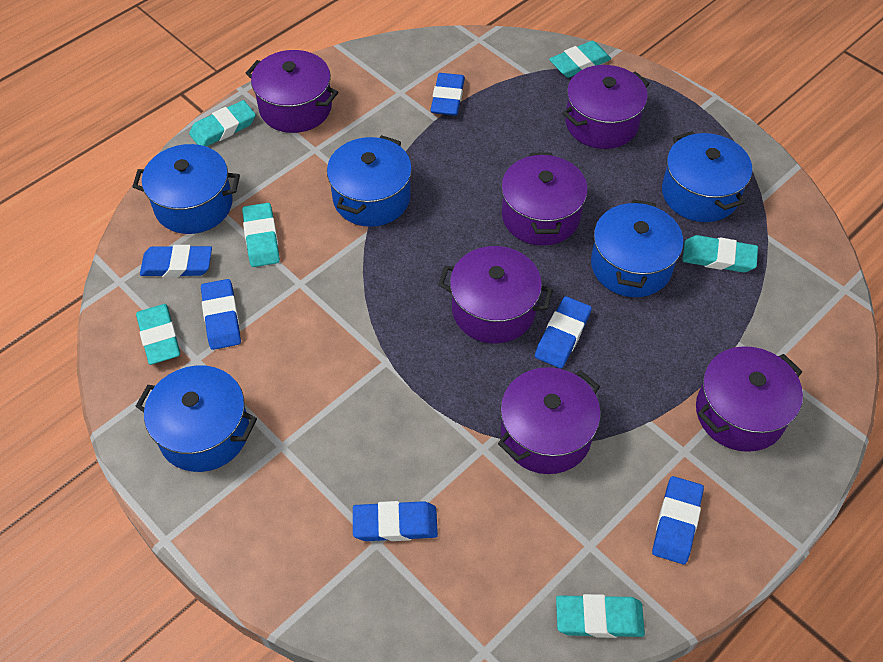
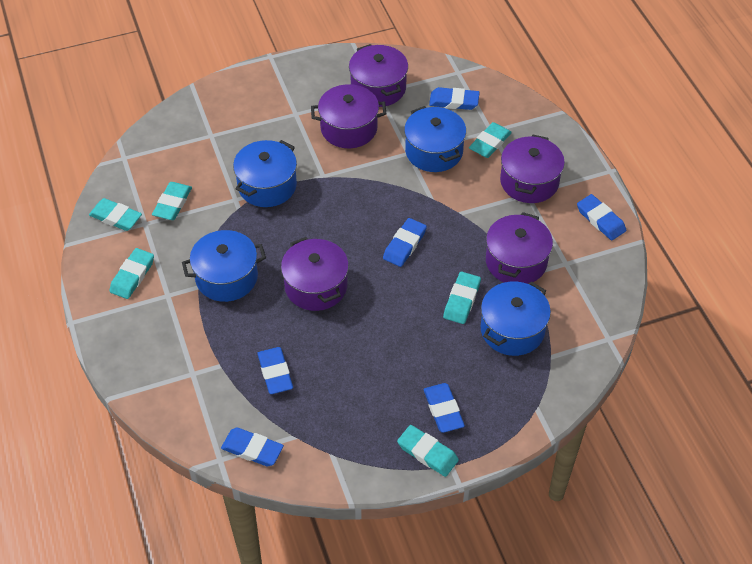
blue pot: 5 -> 4
purple pot: 6 -> 5

